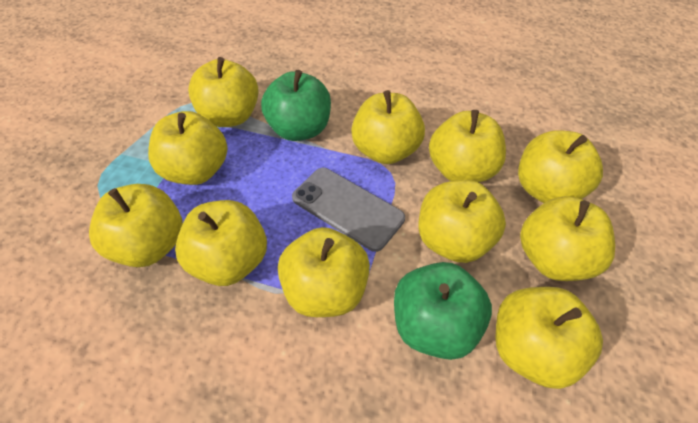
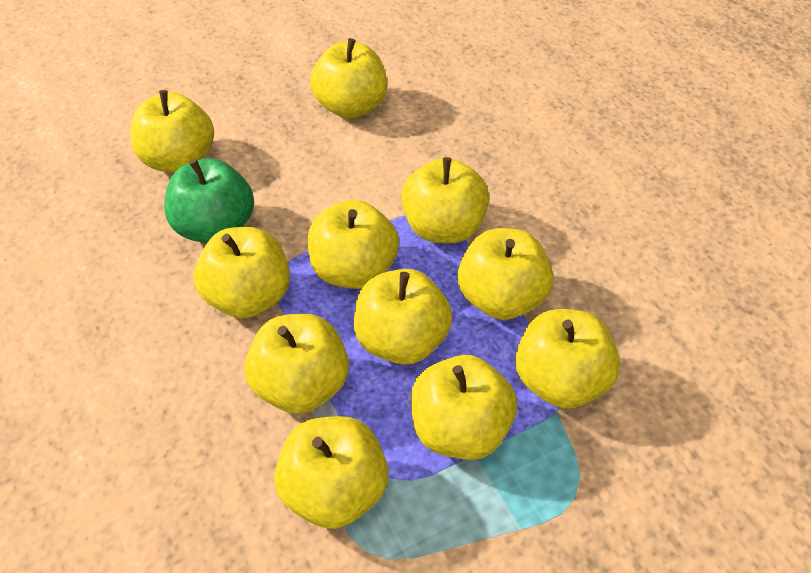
green apple: 2 -> 1
grey phone: 1 -> 0

